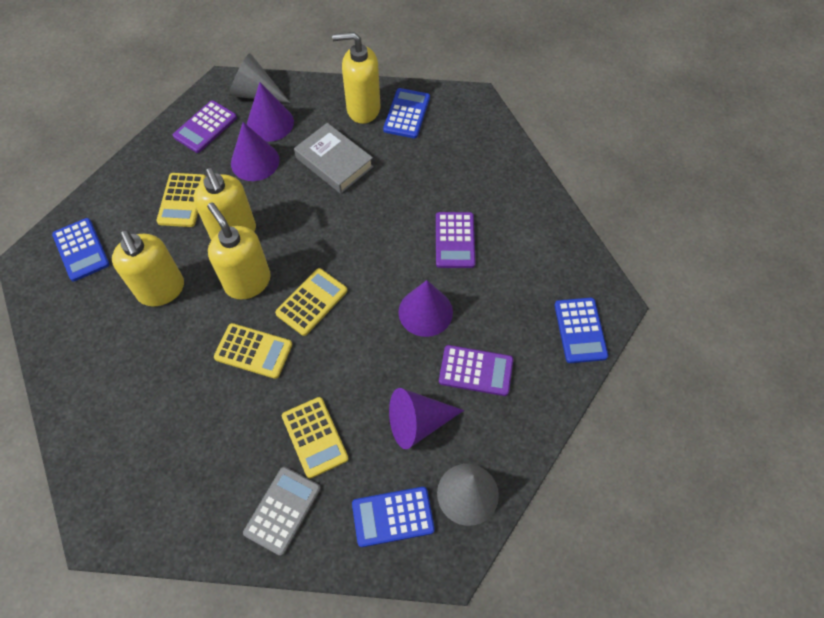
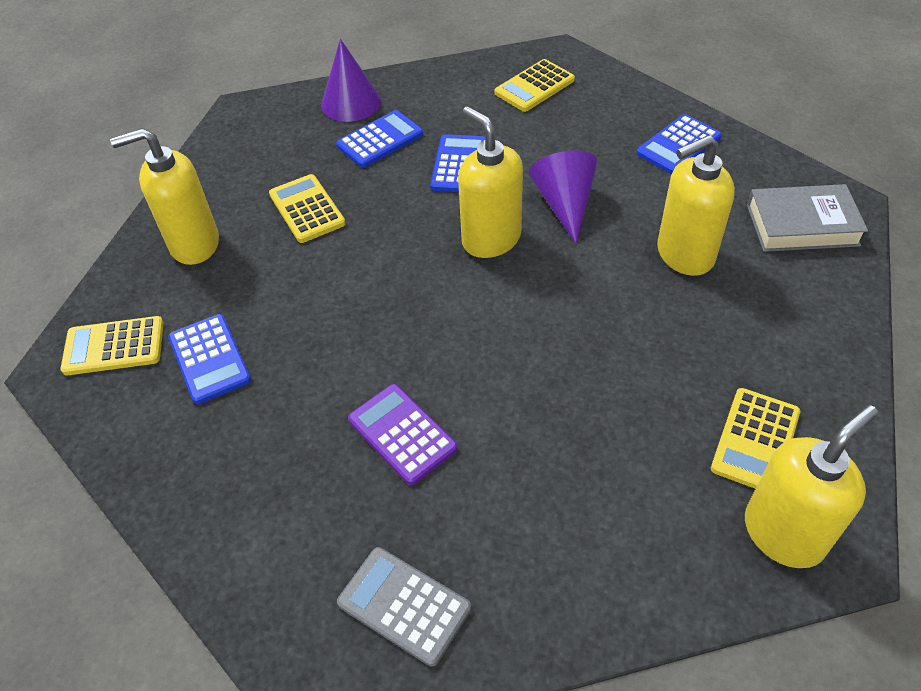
grey cone: 2 -> 0
purple calculator: 3 -> 1
purple cone: 4 -> 2

